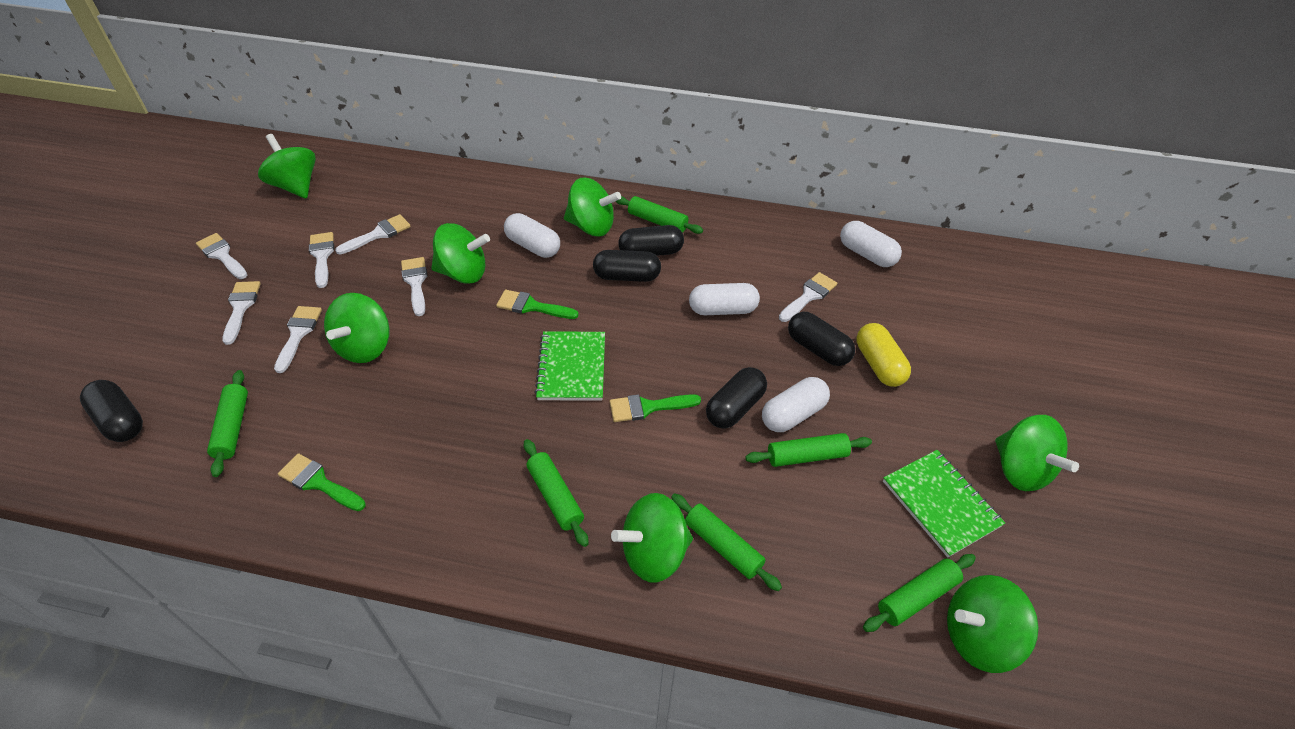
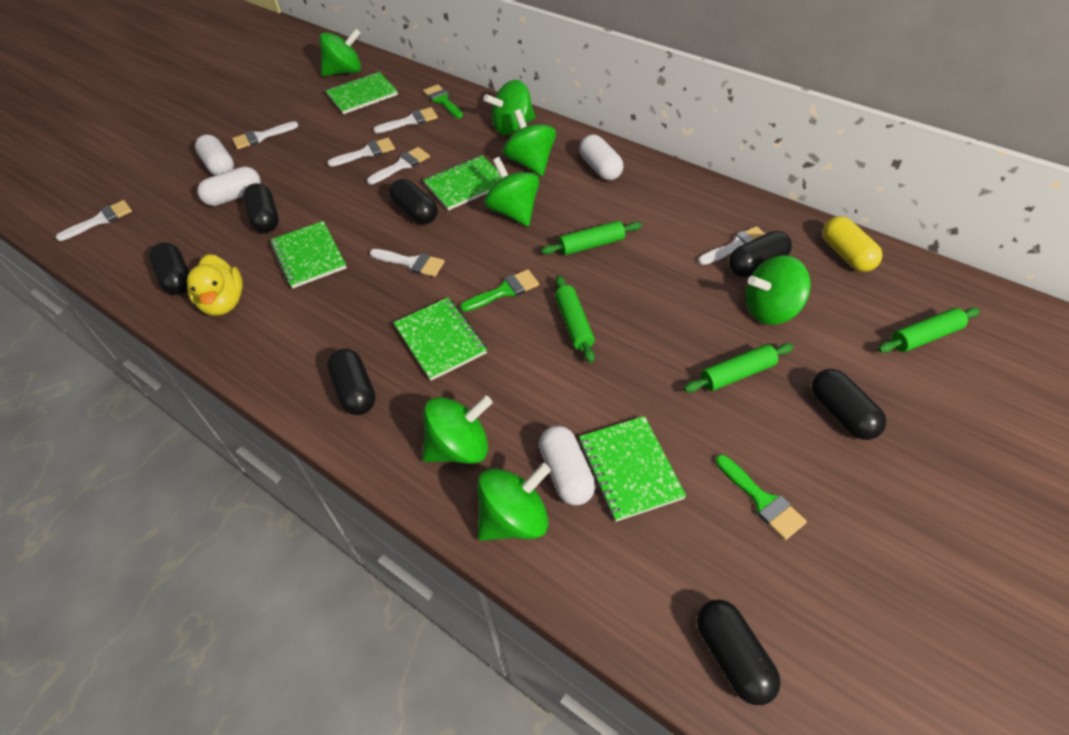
black capsule: 5 -> 7
green notebook: 2 -> 5
green rolling pin: 6 -> 4
yellow duck: 0 -> 1

